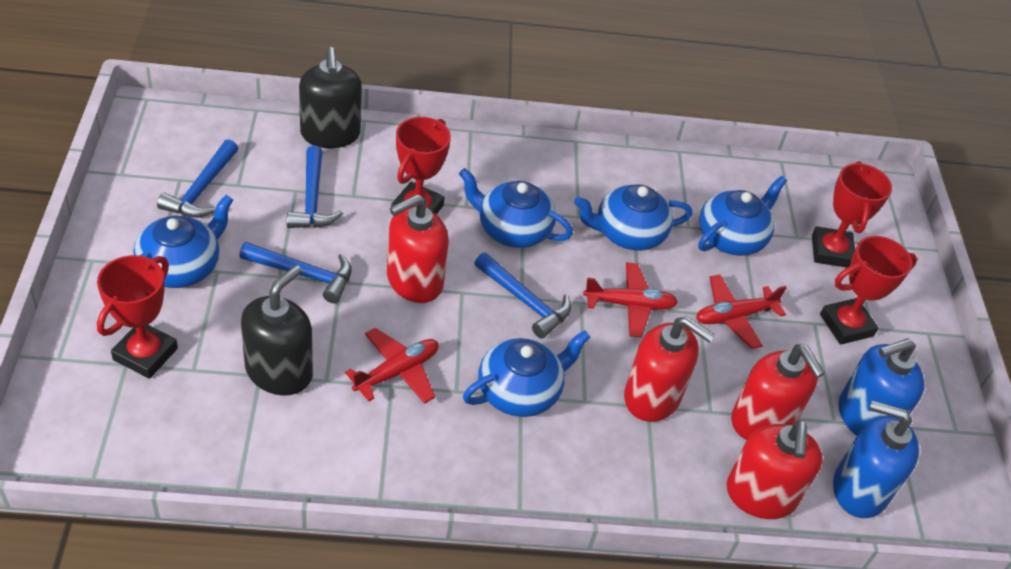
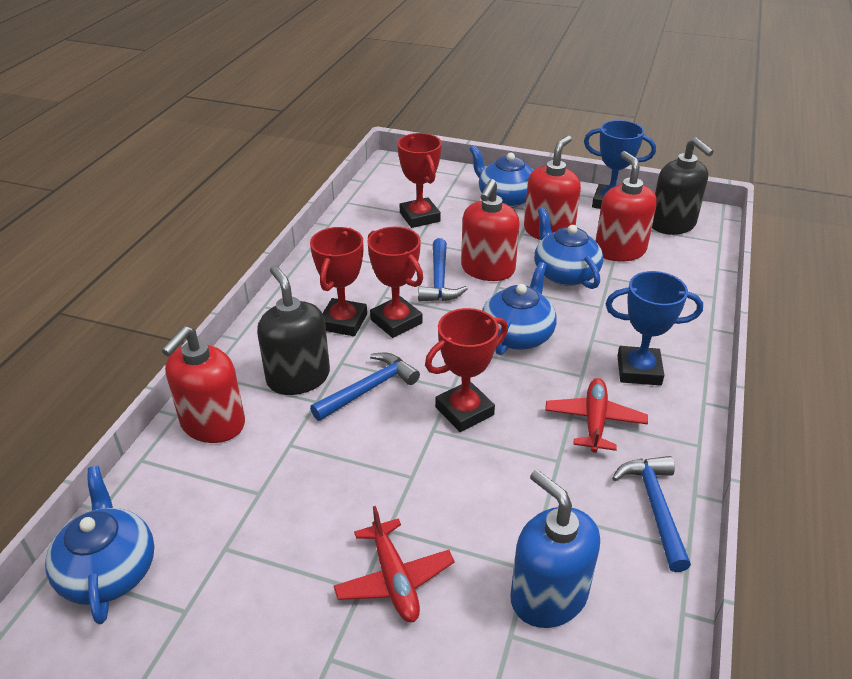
blue hammer: 4 -> 3
blue soap dispenser: 2 -> 1
blue teapot: 5 -> 4
blue trophy: 0 -> 2
red plane: 3 -> 2

